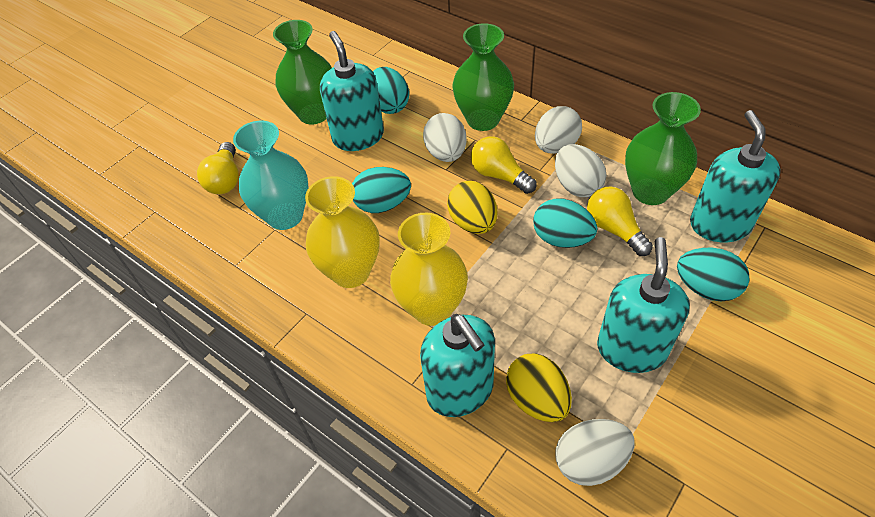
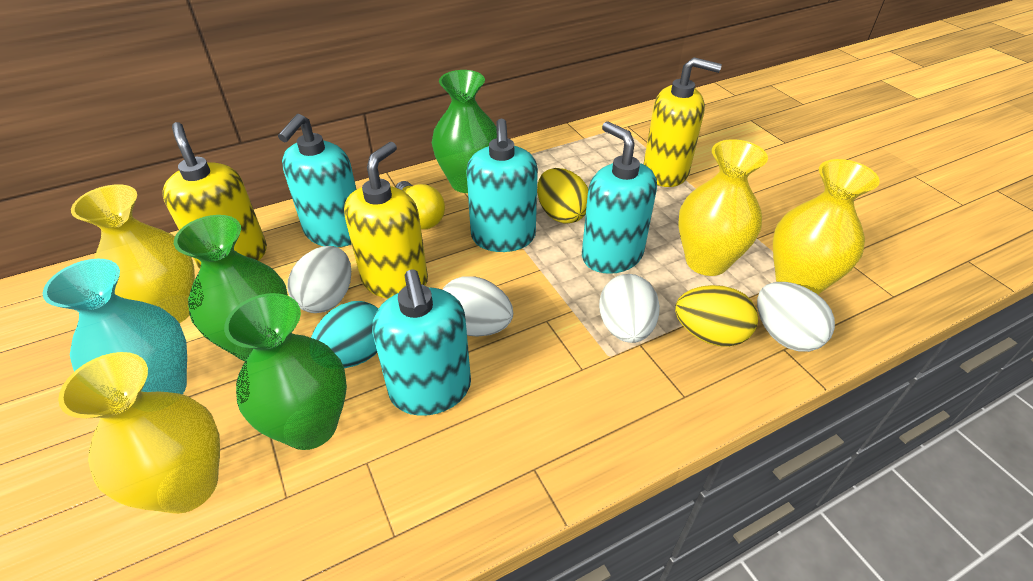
turquoise egg: 4 -> 1
yellow light bulb: 3 -> 1
yellow soap dispenser: 0 -> 3
yellow vase: 2 -> 4

